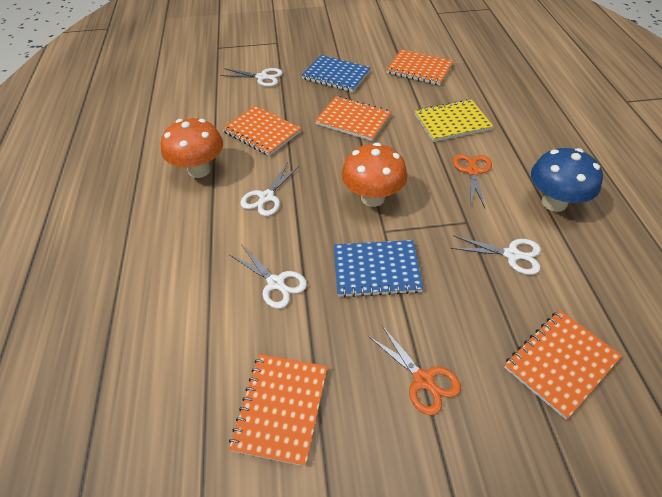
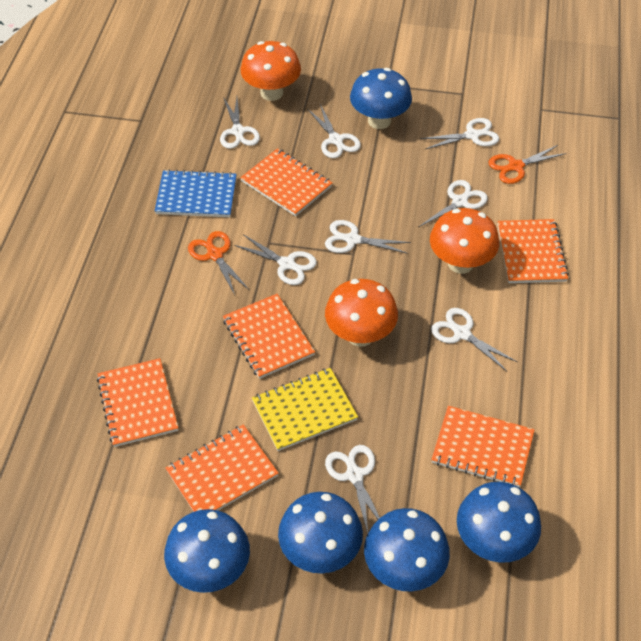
blue mushroom: 1 -> 5
blue notebook: 2 -> 1
orange mushroom: 2 -> 3
orange notebook: 5 -> 6
white scissors: 4 -> 8

